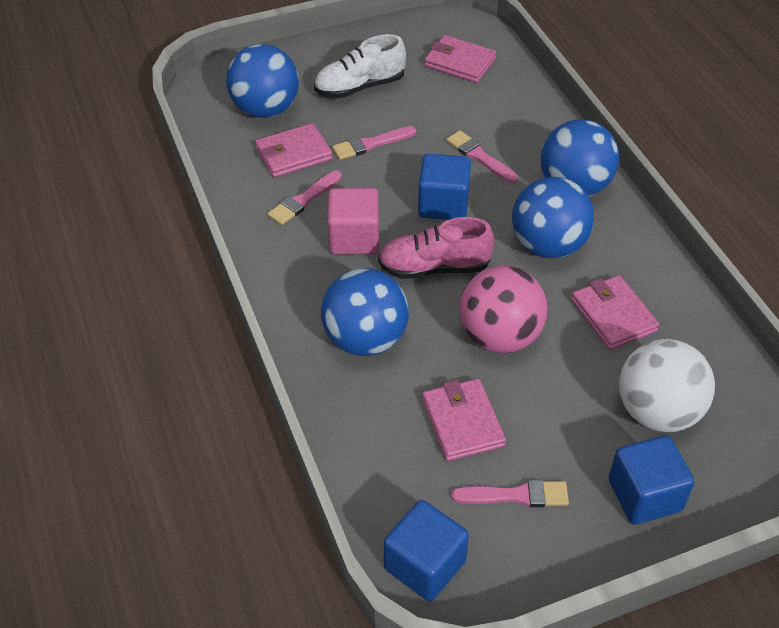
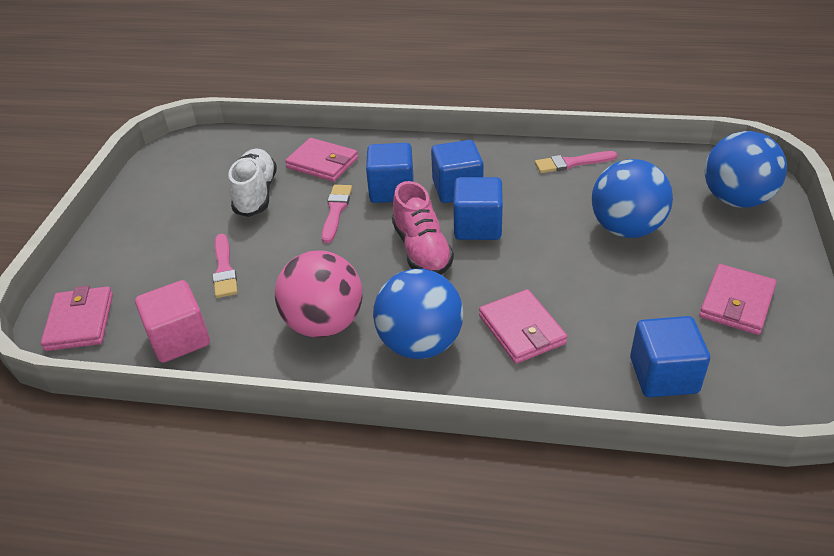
blue ball: 4 -> 3
blue cube: 3 -> 4
pink brush: 4 -> 3
white ball: 1 -> 0

